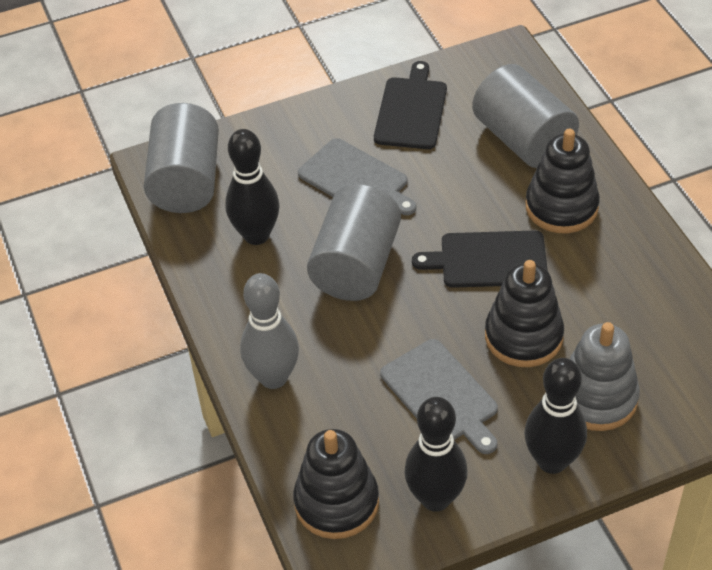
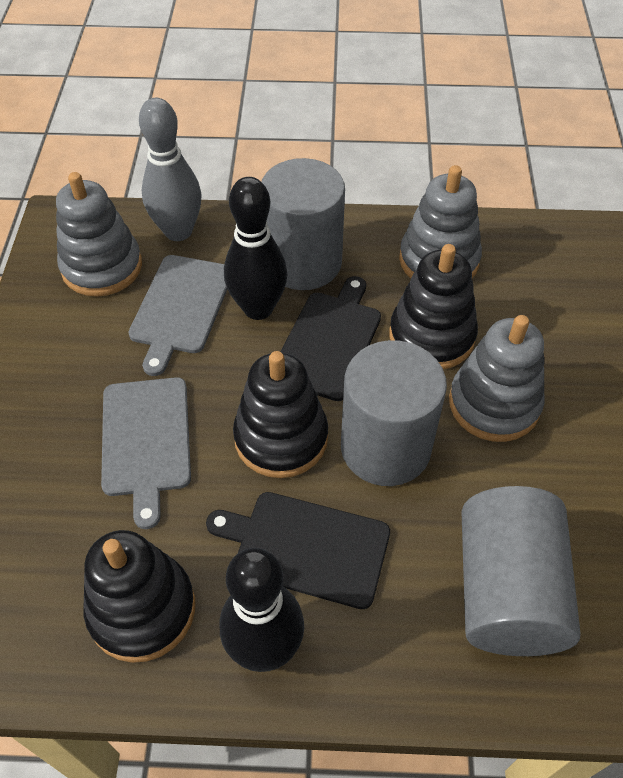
black bowling pin: 3 -> 2
grey stacking toy: 1 -> 3

